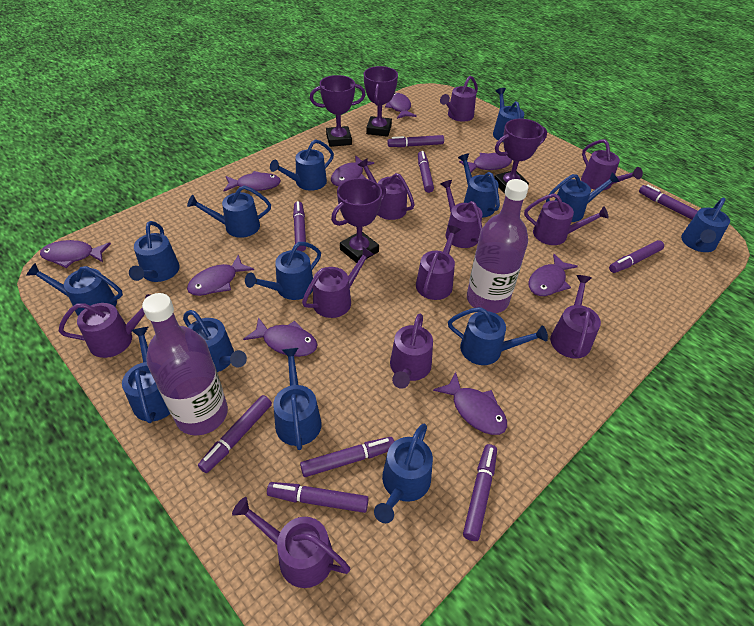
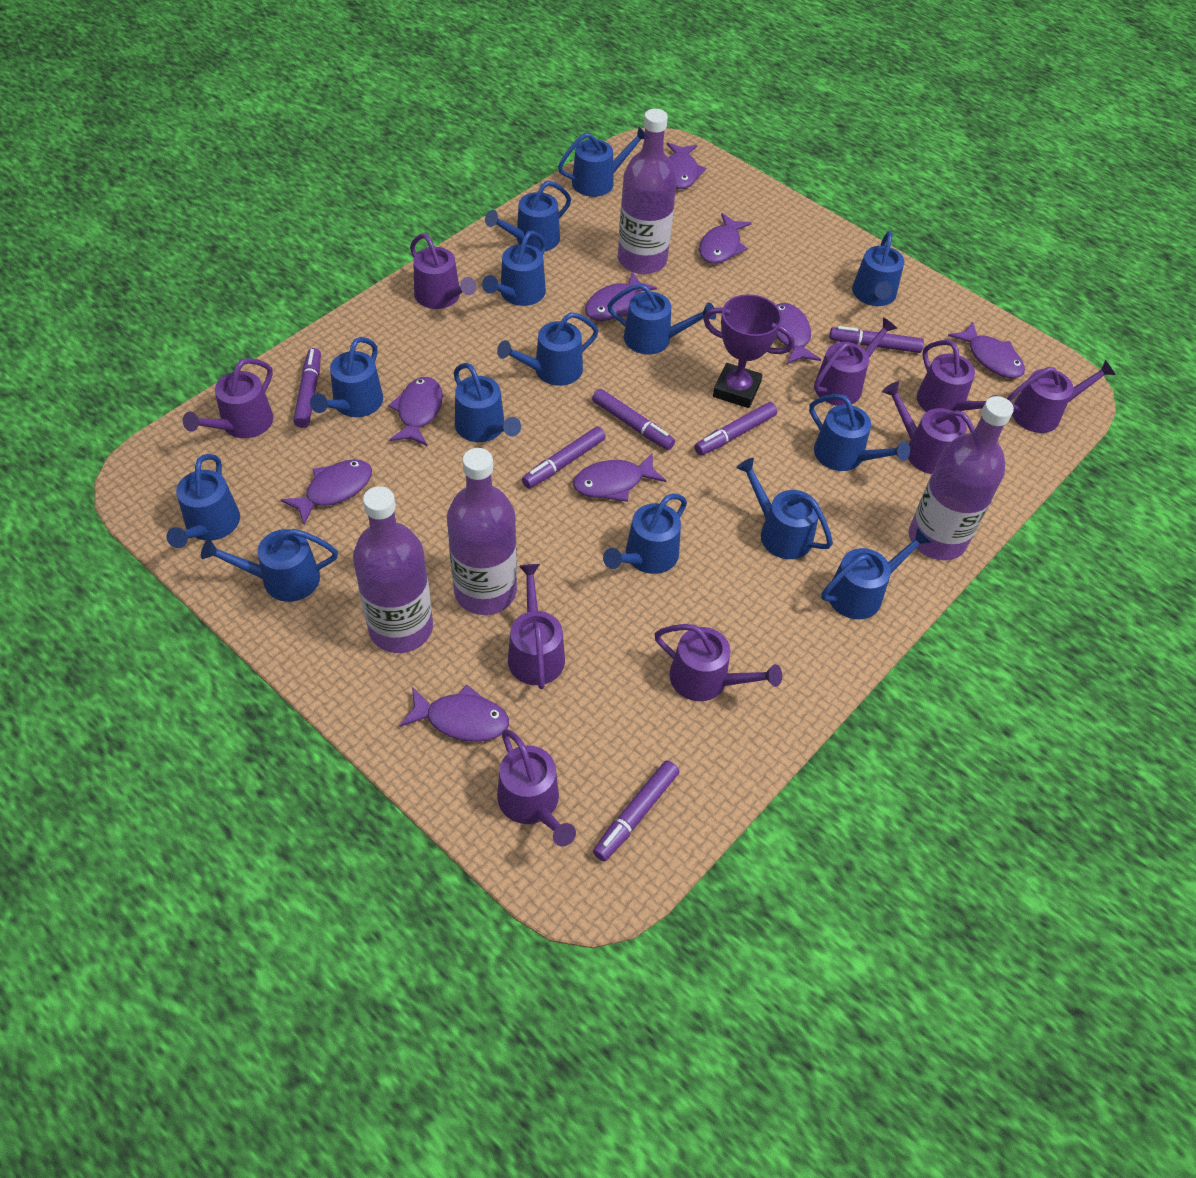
purple bottle: 2 -> 4
purple marker: 9 -> 6
purple trophy: 4 -> 1
purple watering can: 11 -> 9

